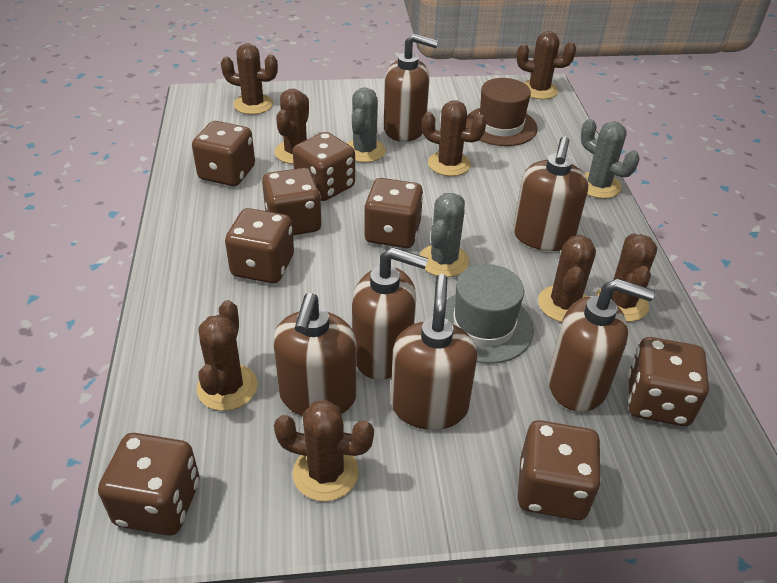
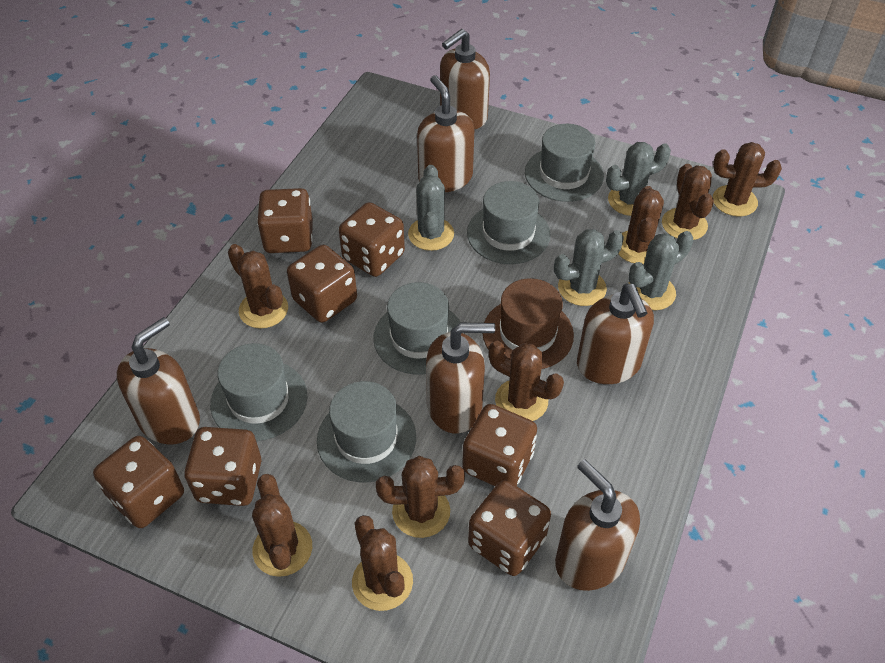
brown dice: 8 -> 7
grey cactus: 3 -> 4
grey hat: 1 -> 5

